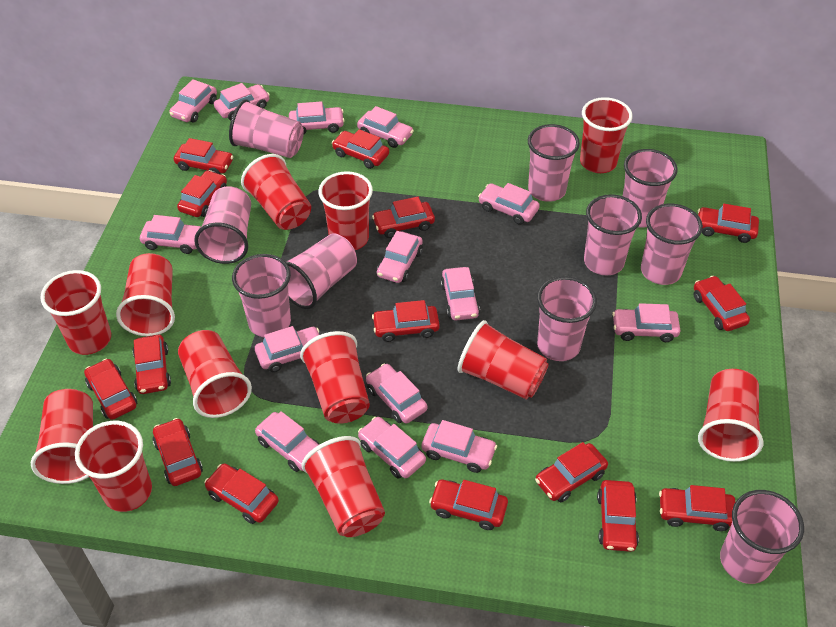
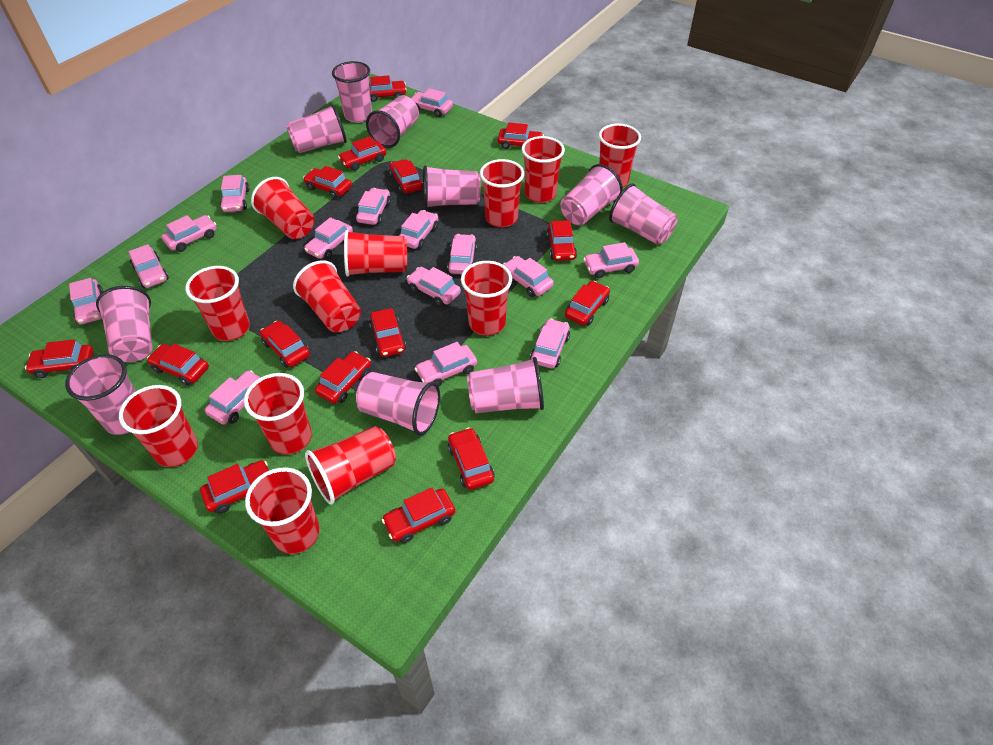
pink car: 14 -> 15

